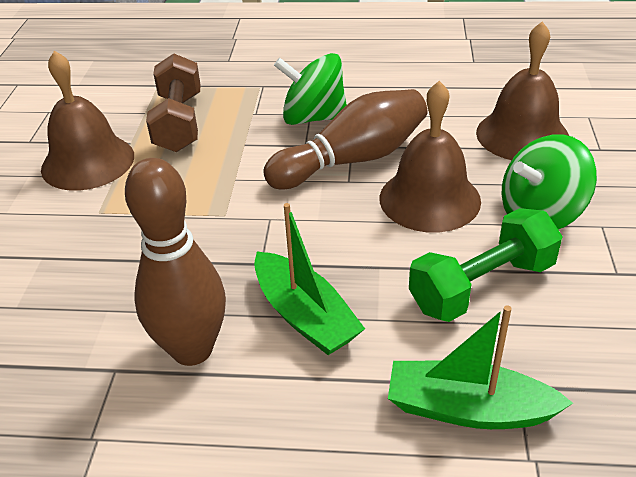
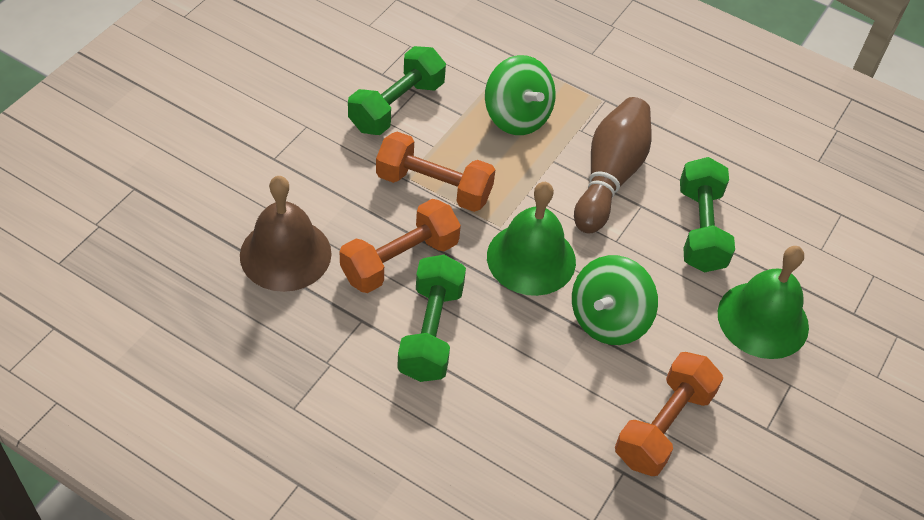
brown bell: 3 -> 1
brown bowling pin: 2 -> 1
brown dumbbell: 1 -> 0
green bell: 0 -> 2
green boat: 2 -> 0
green dumbbell: 1 -> 3
orange dumbbell: 0 -> 3

